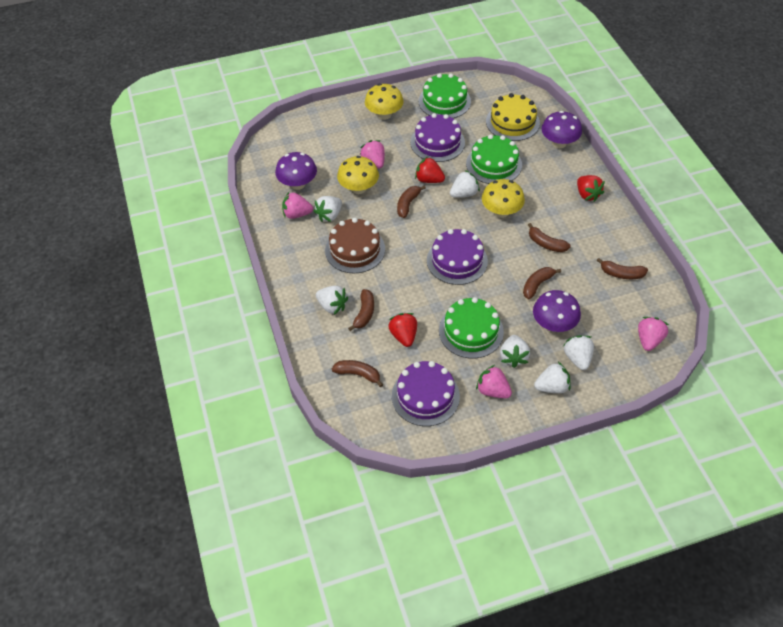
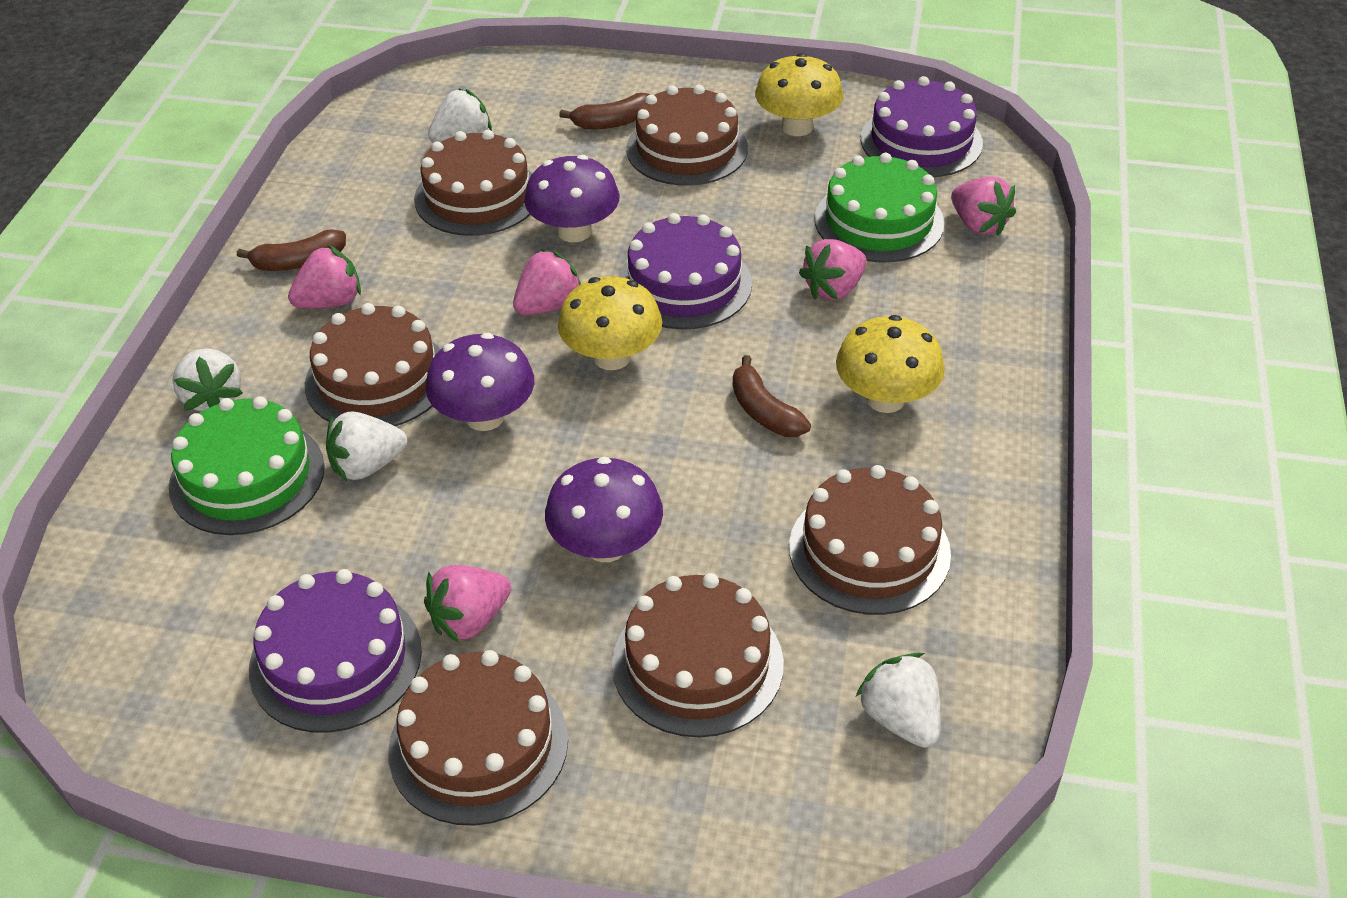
brown banana: 6 -> 3
brown cake: 1 -> 6
green cake: 3 -> 2
pink strawberry: 4 -> 5
red strawberry: 3 -> 0
white strawberry: 6 -> 4
yellow cake: 1 -> 0

